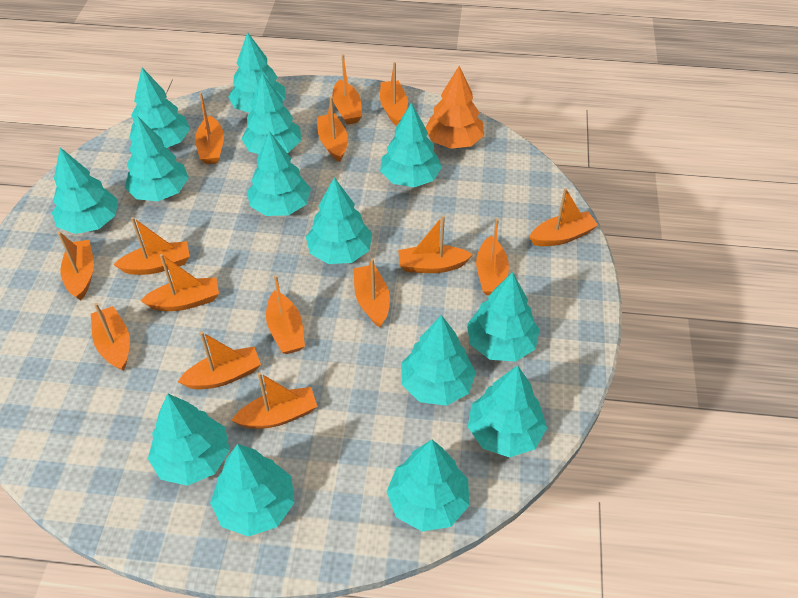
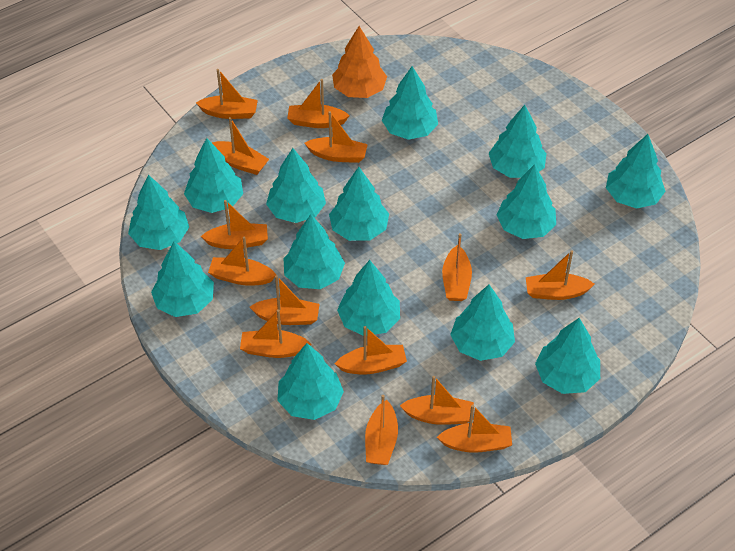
orange boat: 15 -> 14

